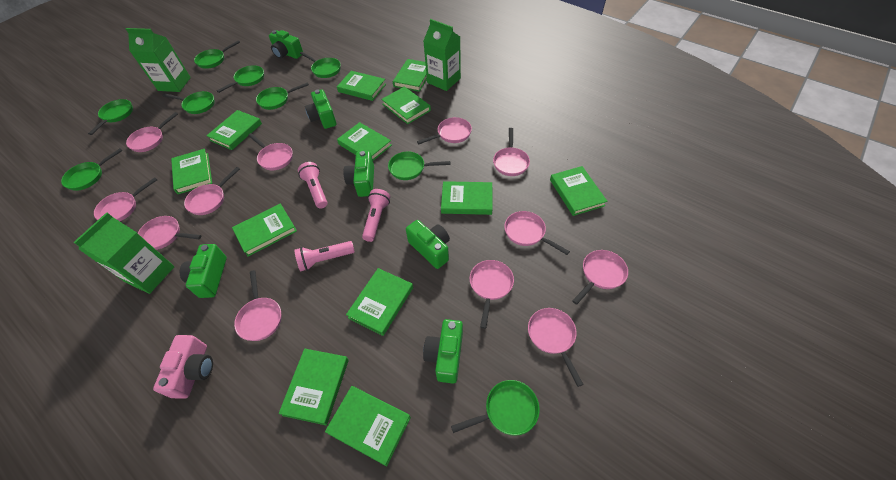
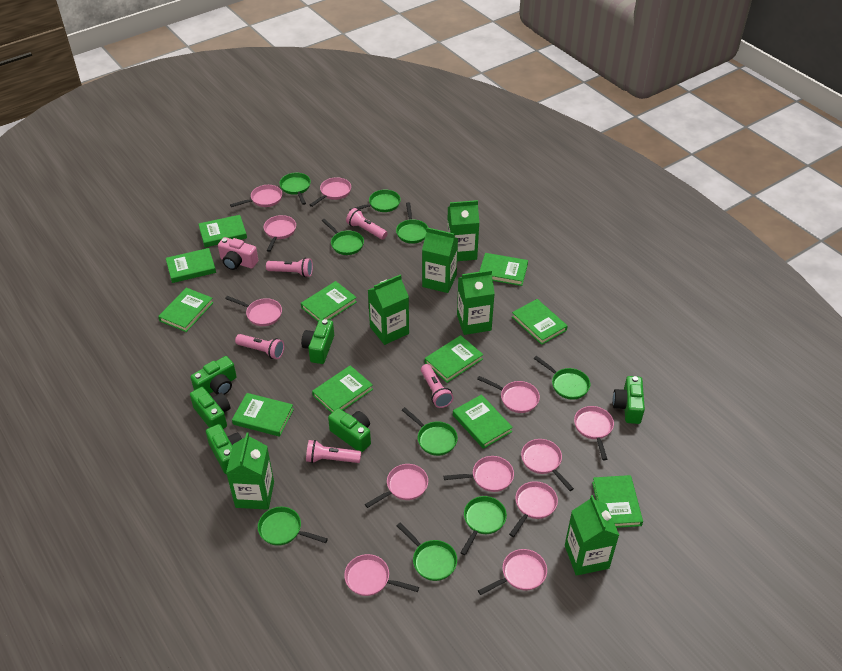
green book: 12 -> 11
green carton: 3 -> 6
pink flashlight: 3 -> 5

